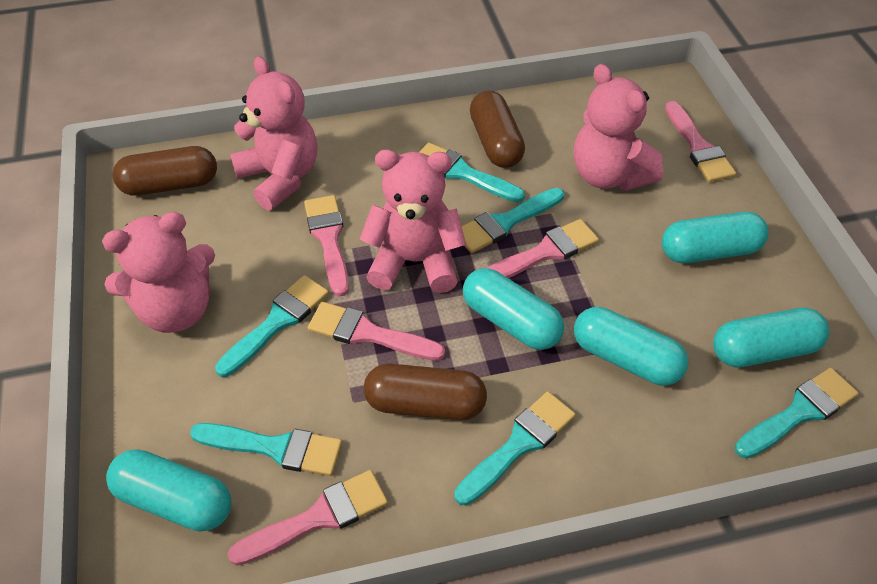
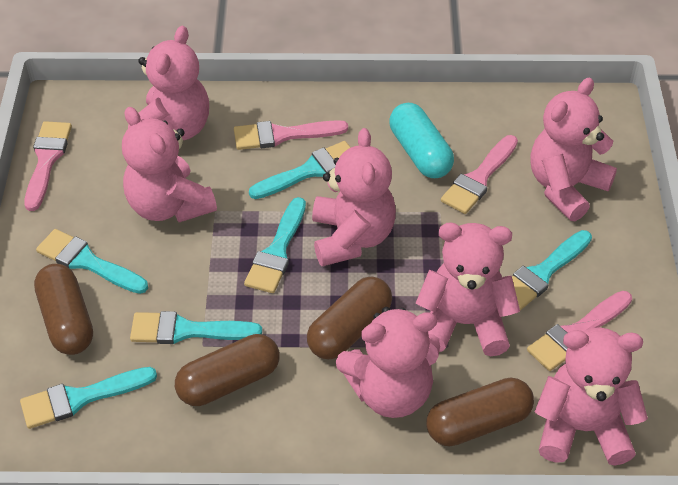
brown capsule: 3 -> 4
pink brush: 5 -> 4
pink teddy bear: 4 -> 7
turquoise capsule: 5 -> 1

